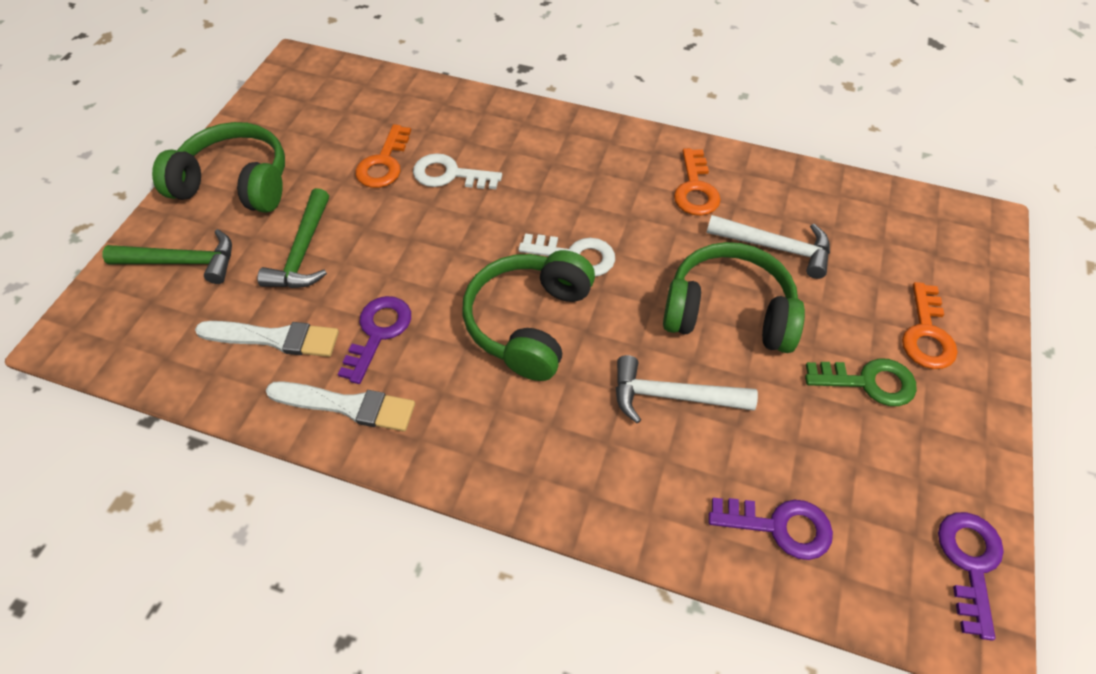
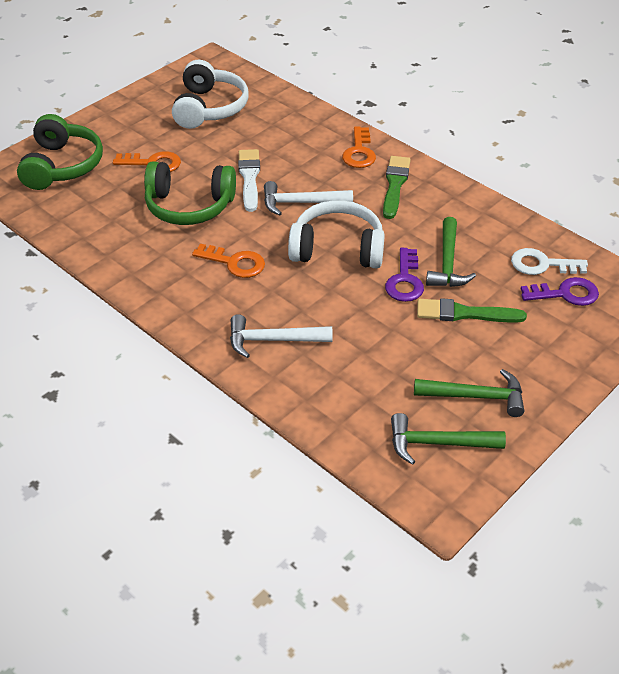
green brush: 0 -> 2
green hammer: 2 -> 3
green headphones: 3 -> 2
green key: 1 -> 0
purple key: 3 -> 2
white brush: 2 -> 1
white headphones: 0 -> 2
white key: 2 -> 1

